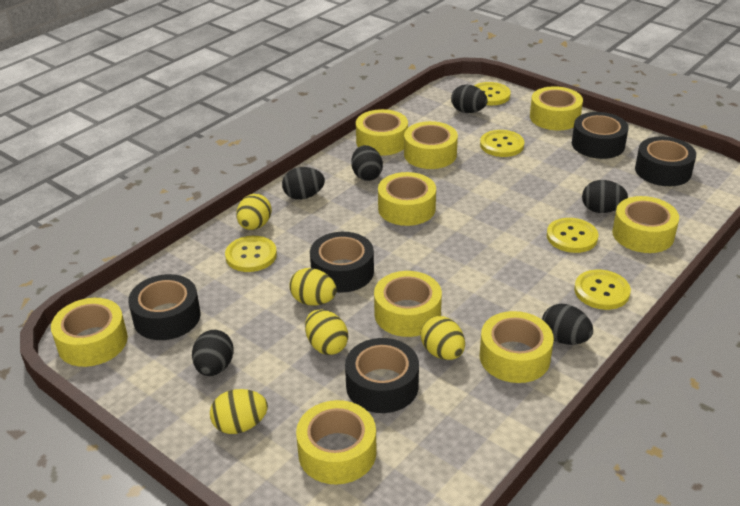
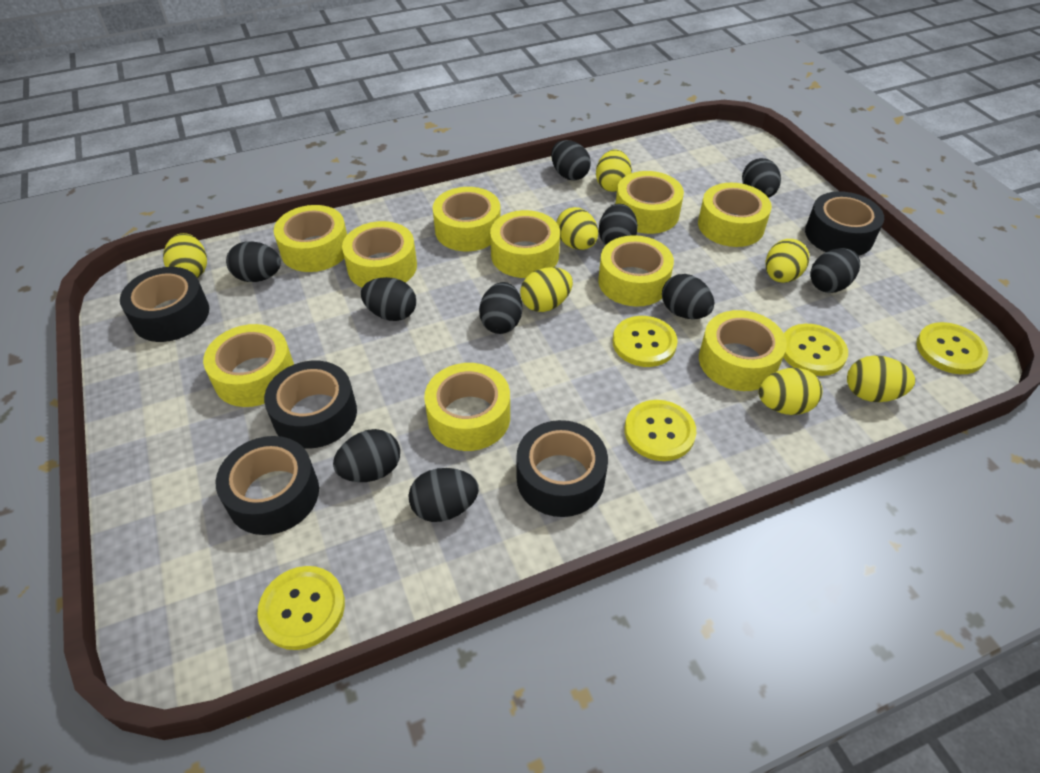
black egg: 6 -> 10
yellow egg: 5 -> 7
yellow tape: 9 -> 10

